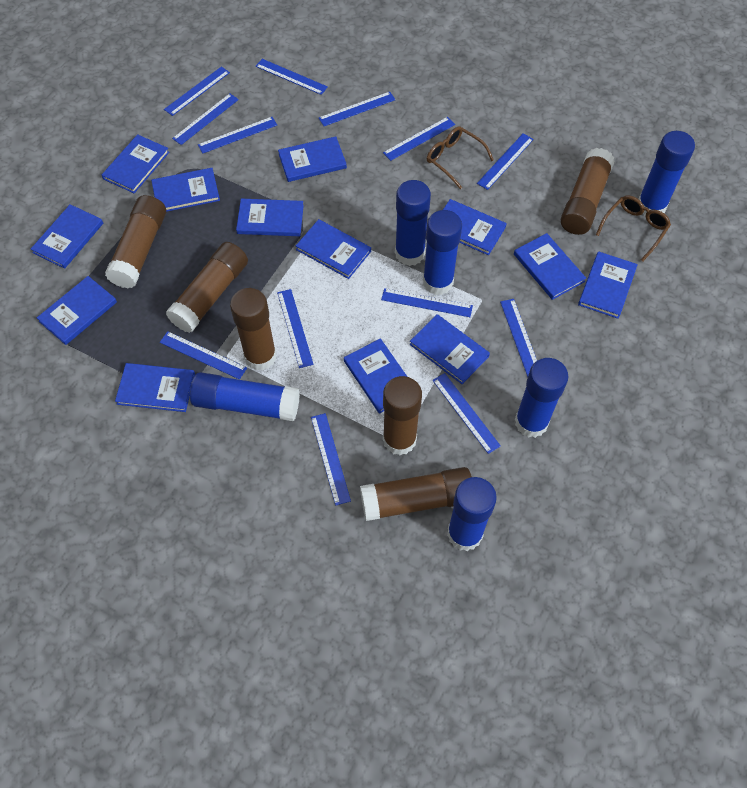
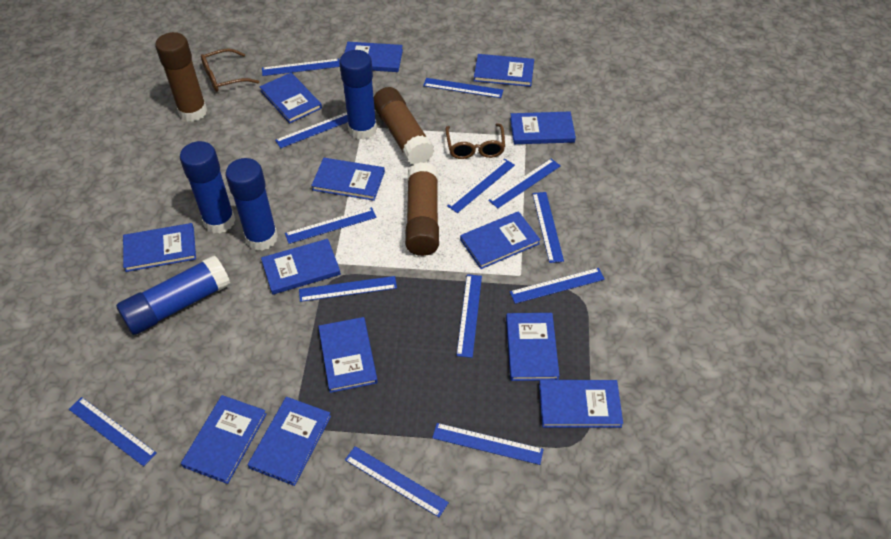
blue glue stick: 6 -> 4
brown glue stick: 6 -> 3

